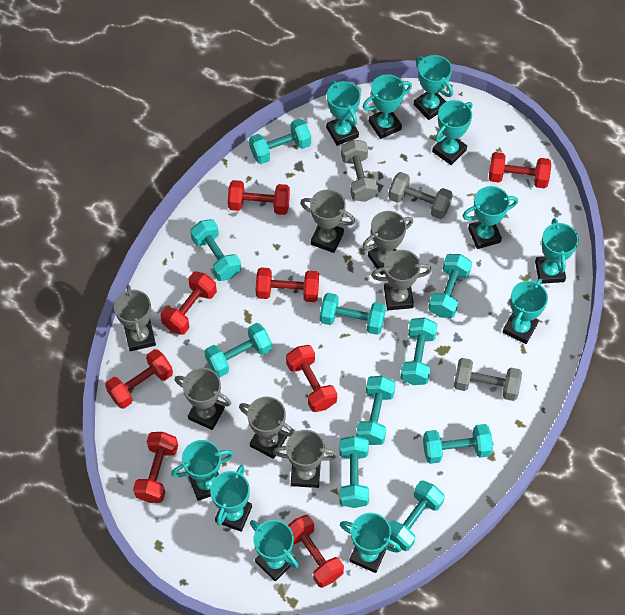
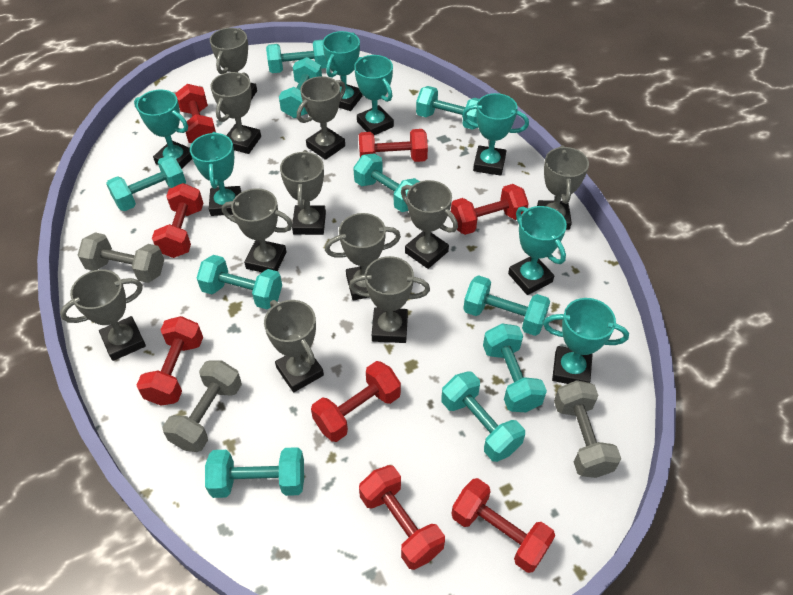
grey trophy: 7 -> 11
turquoise trophy: 11 -> 7

